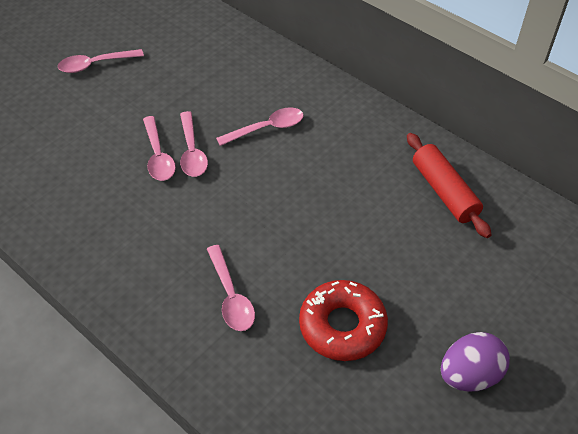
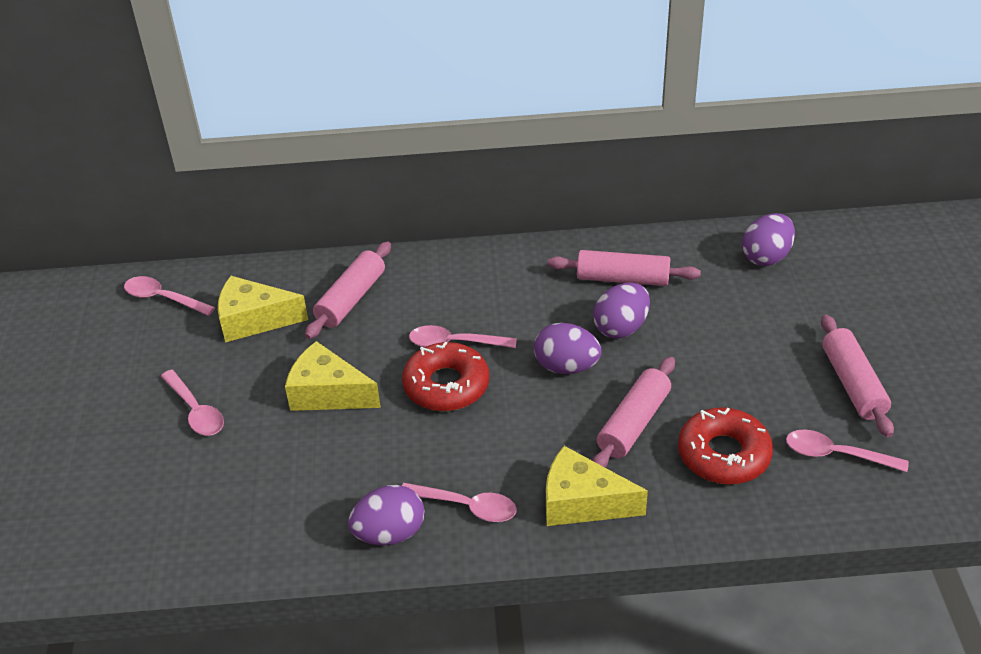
pink rolling pin: 0 -> 4
purple egg: 1 -> 4
red donut: 1 -> 2
red rolling pin: 1 -> 0
yellow cheese: 0 -> 3

